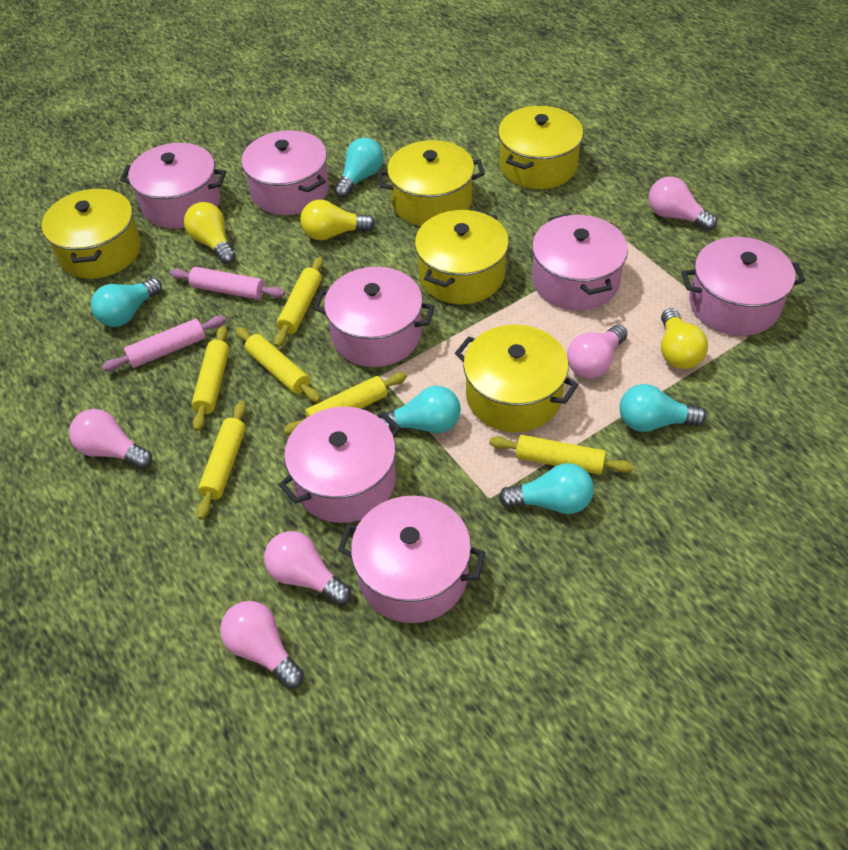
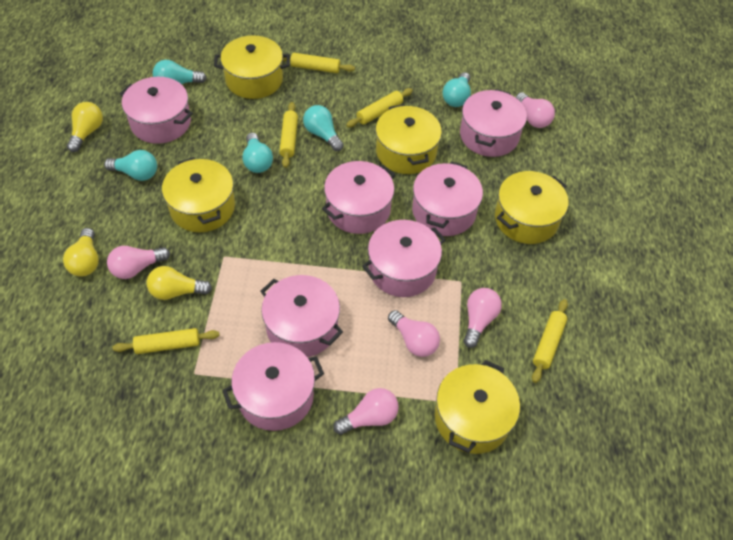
pink rolling pin: 2 -> 0
yellow rolling pin: 6 -> 5

